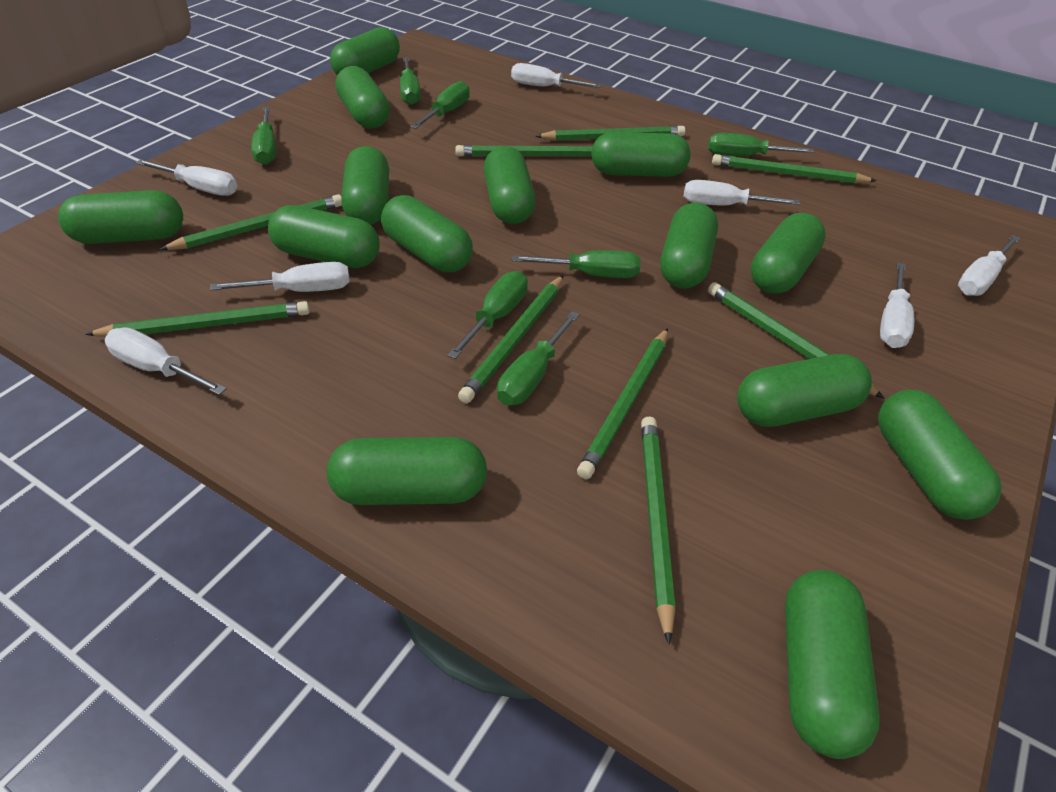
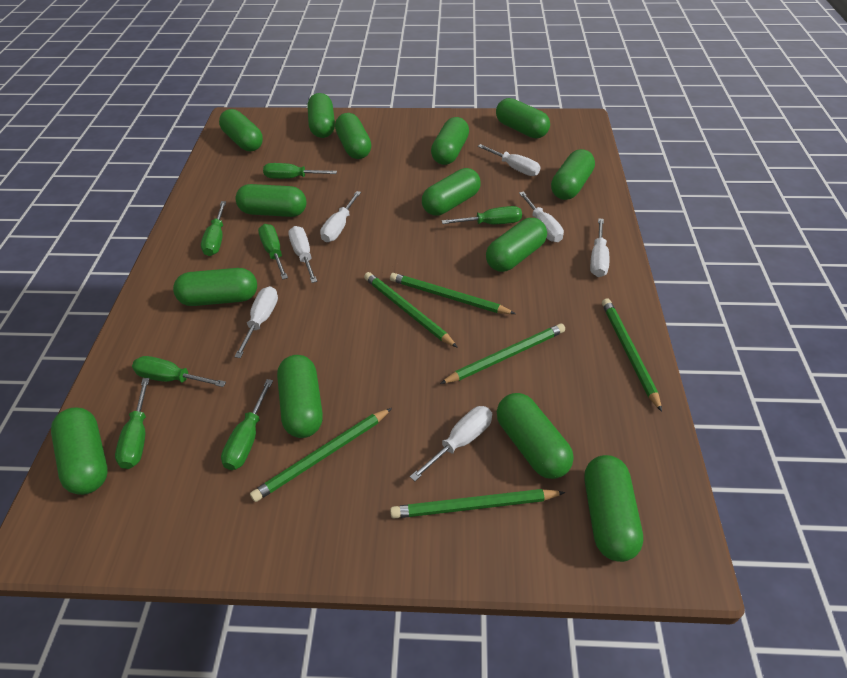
green pencil: 9 -> 6

